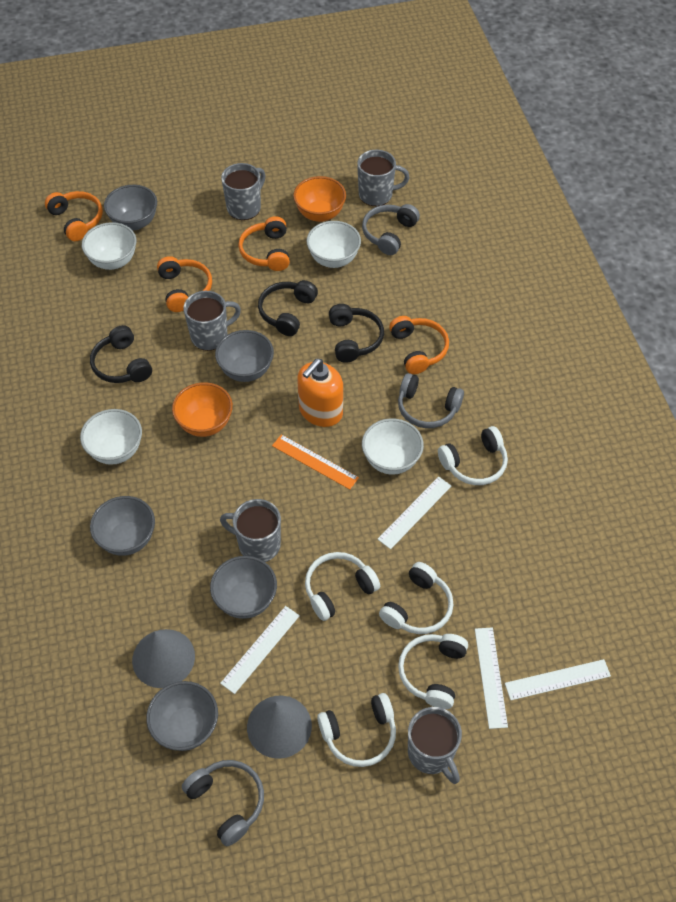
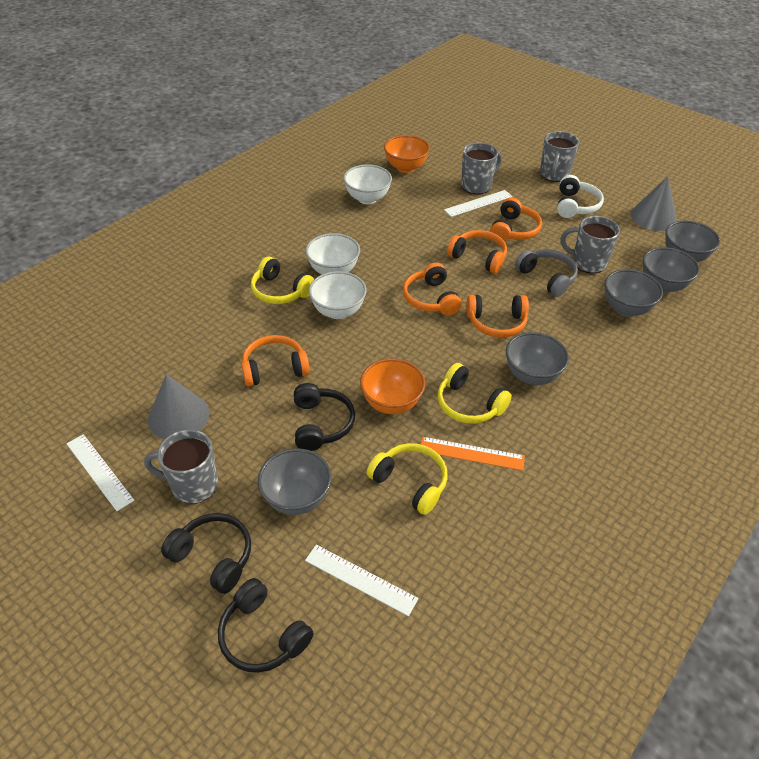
grey headphones: 3 -> 1
grey mug: 5 -> 4
orange headphones: 4 -> 5
orange soap dispenser: 1 -> 0
white bowl: 4 -> 3
white headphones: 5 -> 1
white ruler: 4 -> 3
yellow headphones: 0 -> 3

